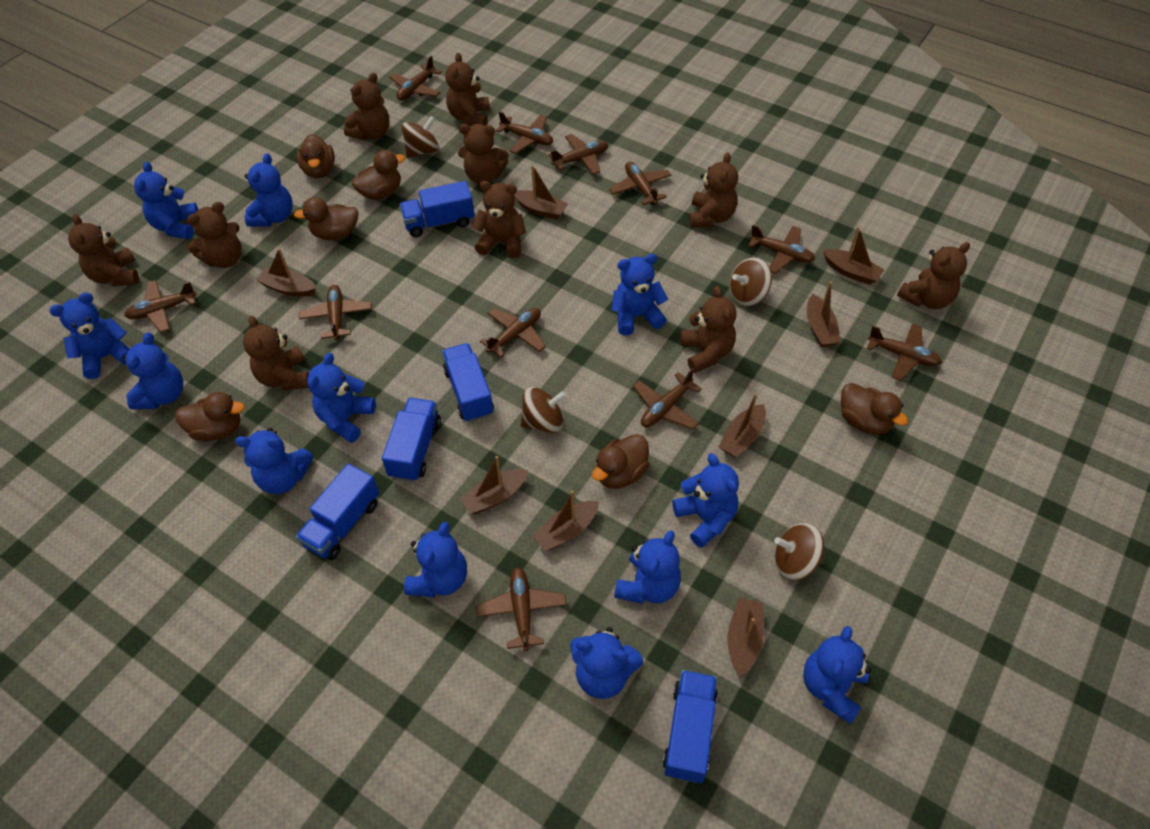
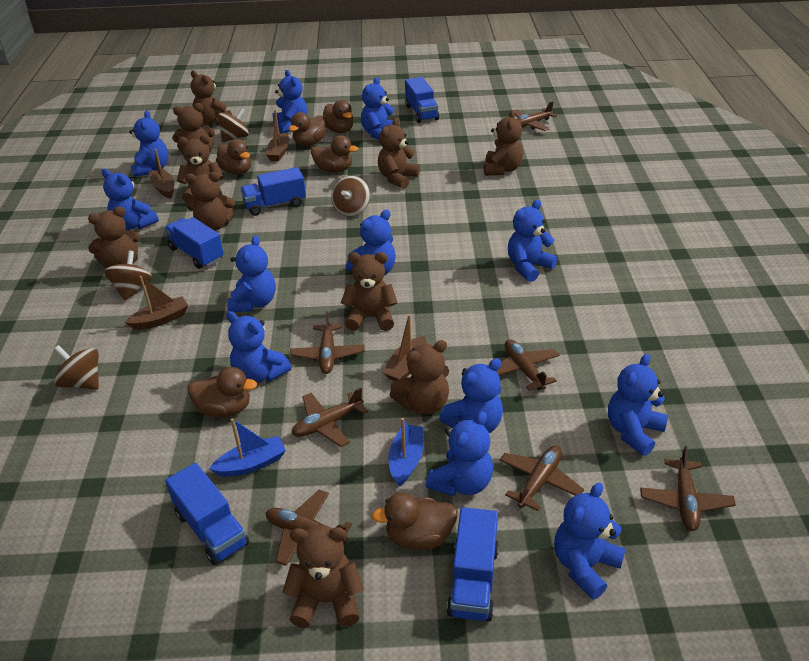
blue boat: 0 -> 2
brown boat: 8 -> 4
brown plane: 11 -> 7

